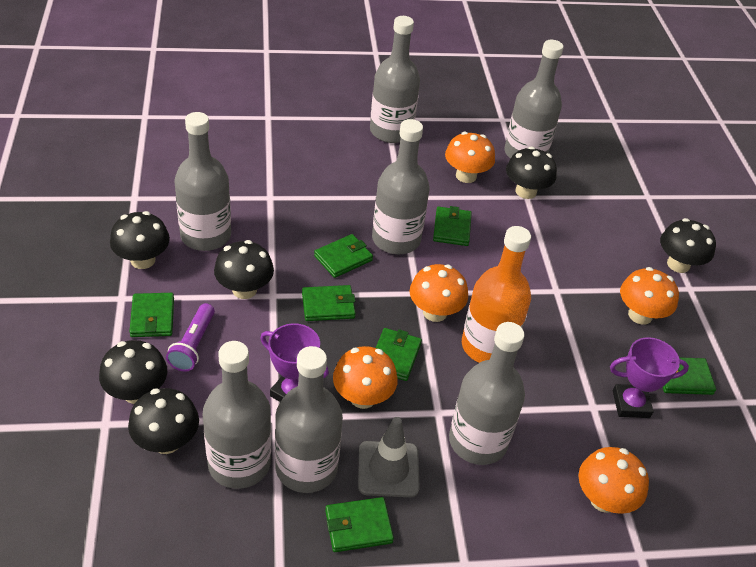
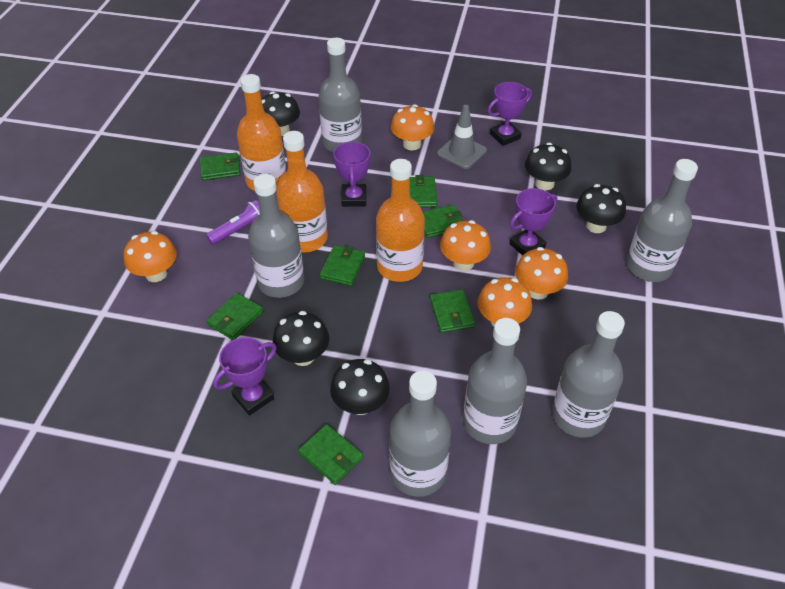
black mushroom: 6 -> 5
grey bottle: 7 -> 6
orange bottle: 1 -> 3
purple trophy: 2 -> 4

